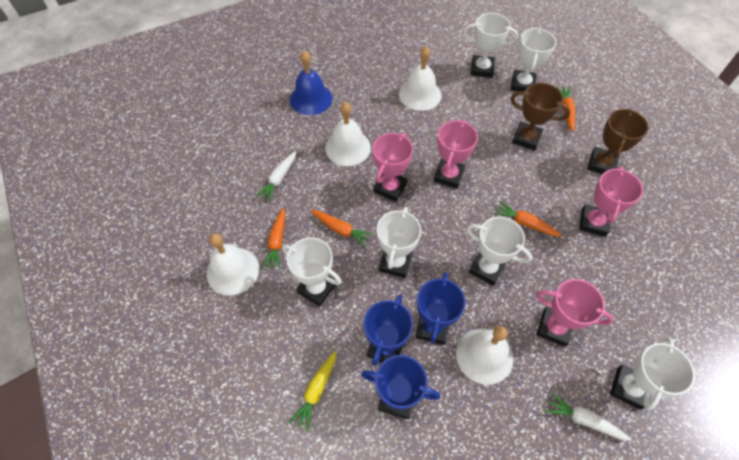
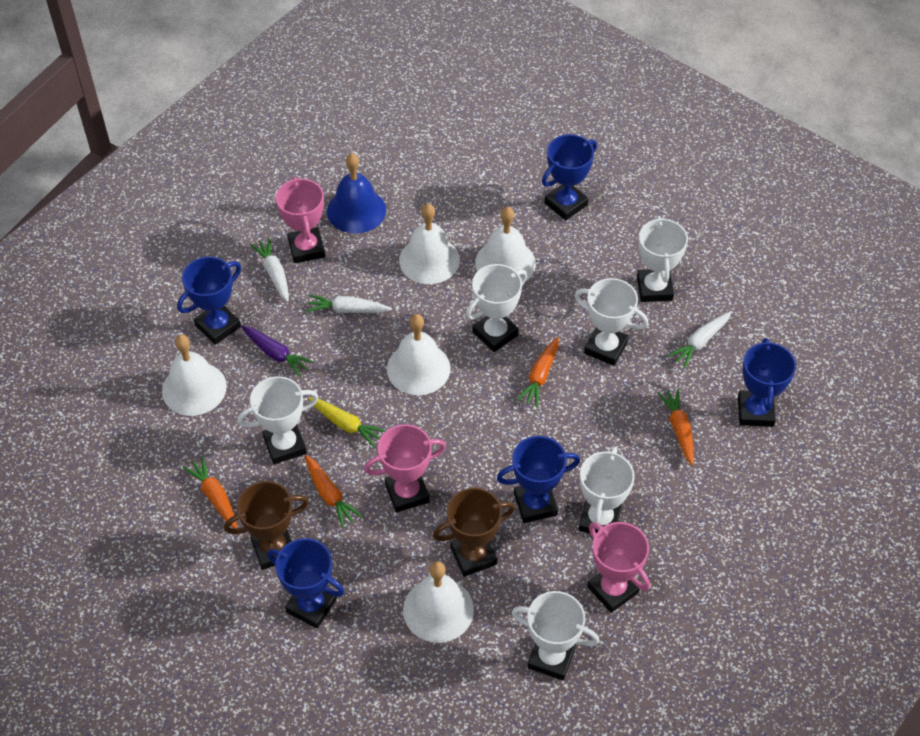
blue trophy: 3 -> 5
pink trophy: 4 -> 3
purple carrot: 0 -> 1
white bell: 4 -> 5
white carrot: 2 -> 3

